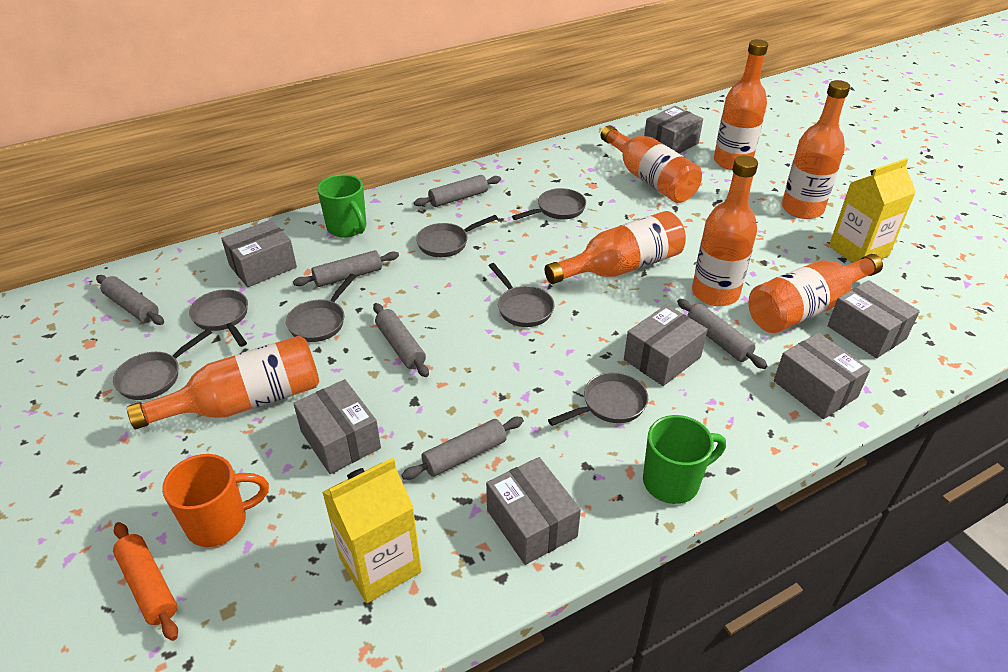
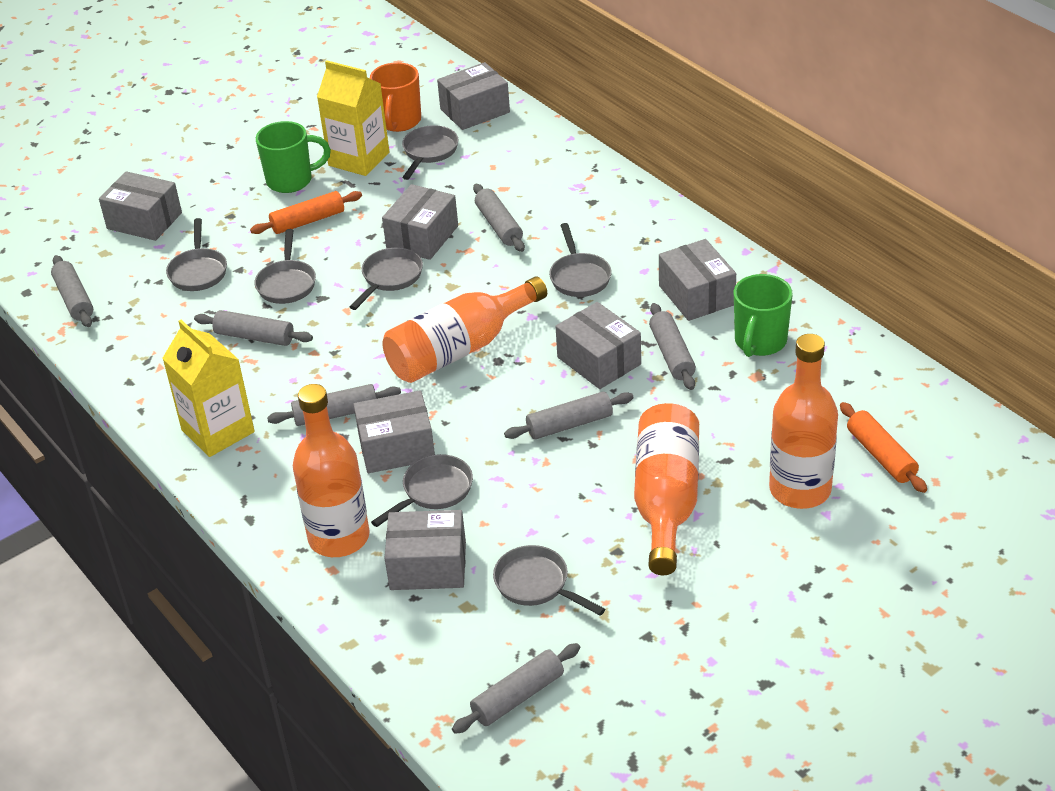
grey rolling pin: 6 -> 7
orange bottle: 7 -> 4
orange rolling pin: 1 -> 2

